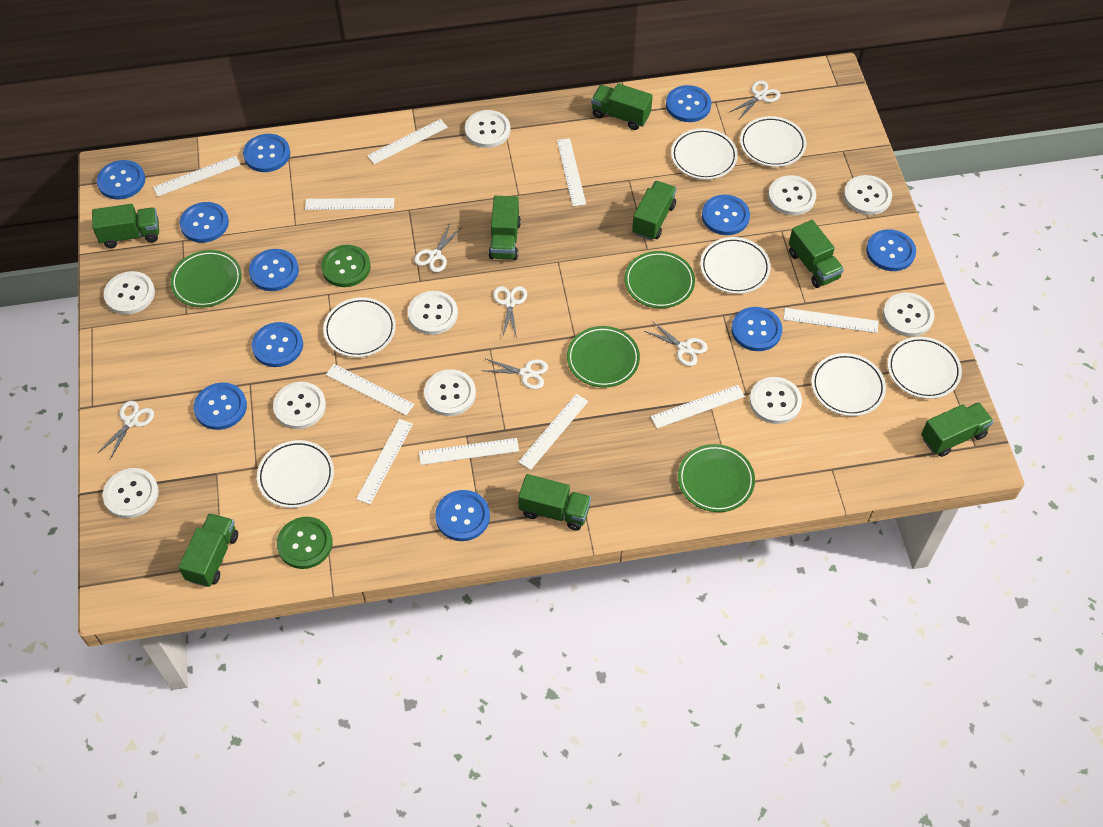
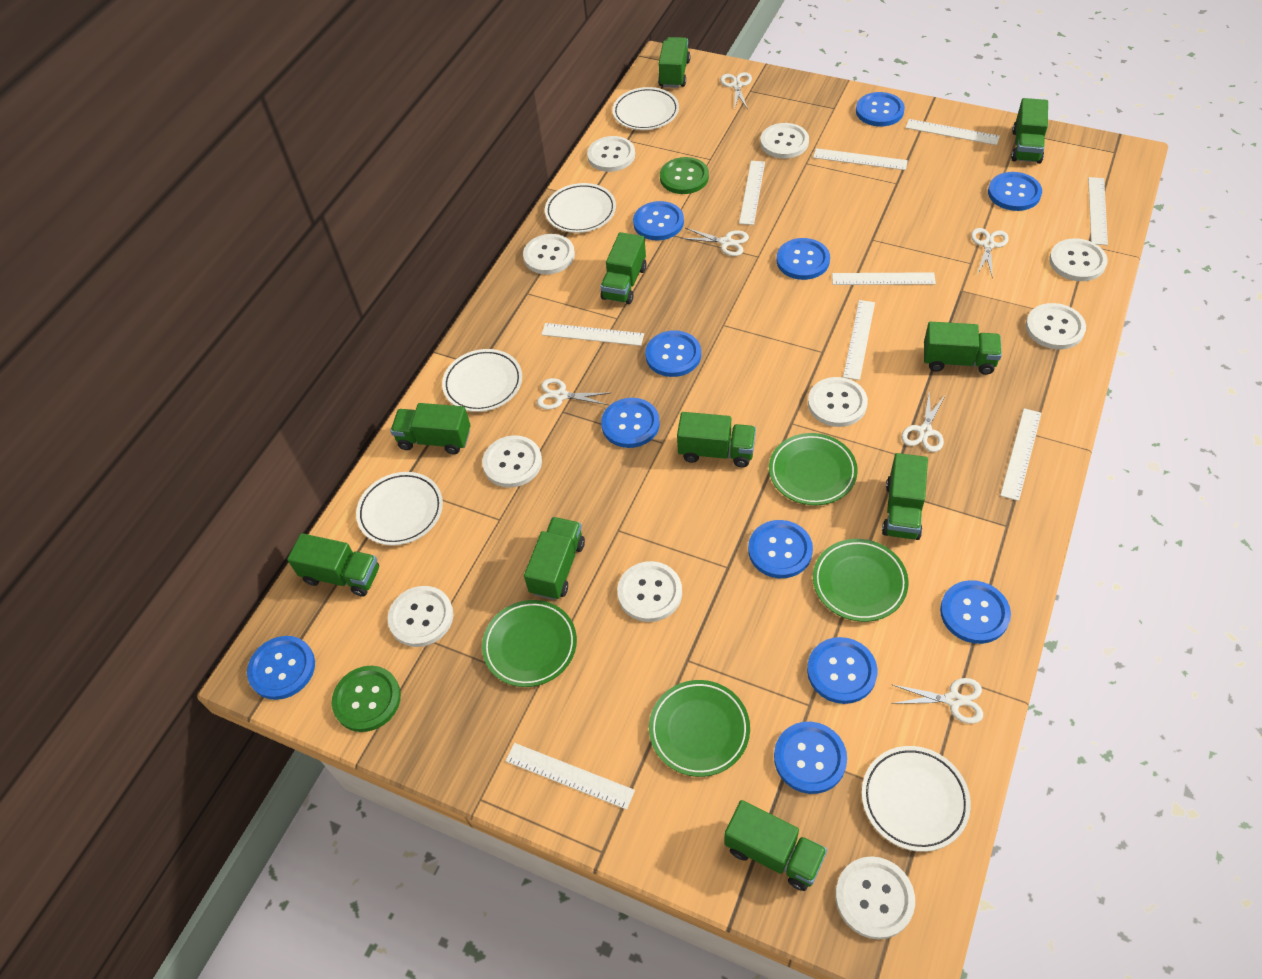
green truck: 8 -> 10
white plate: 7 -> 5
white ruler: 10 -> 9

